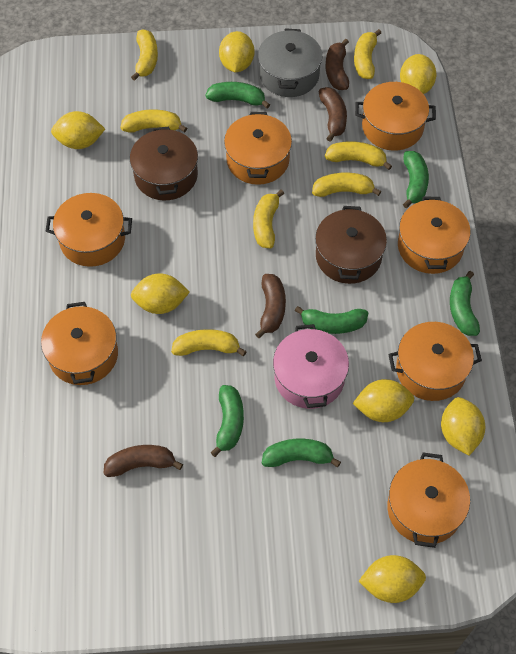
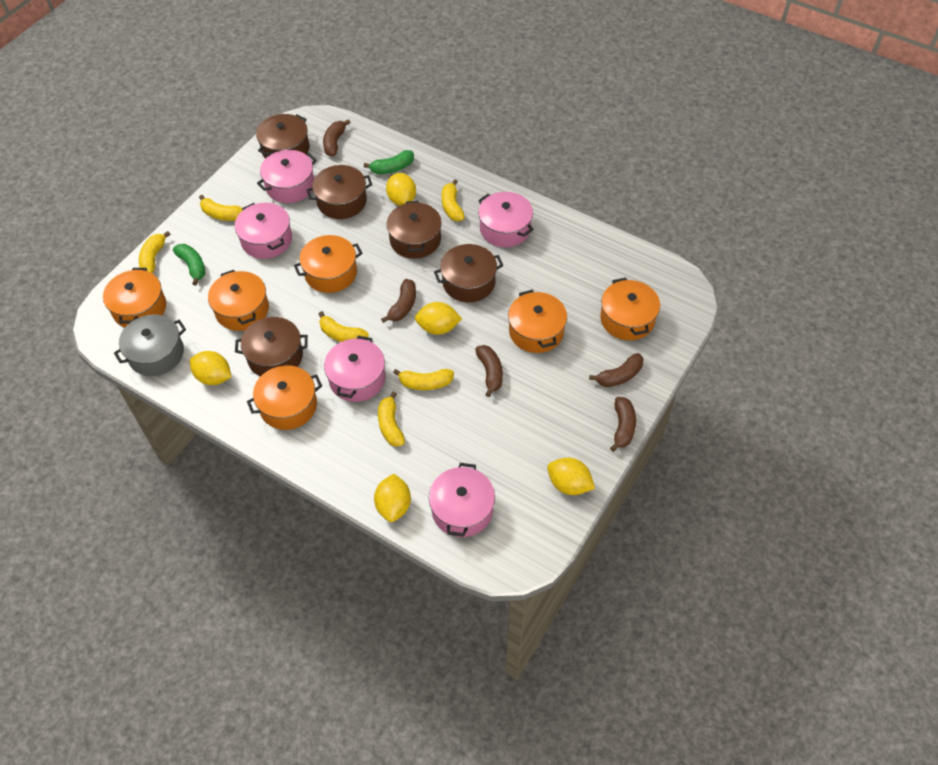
brown banana: 4 -> 5
brown pot: 2 -> 5
green banana: 6 -> 2
orange pot: 7 -> 6
pink pot: 1 -> 5
yellow banana: 7 -> 6
yellow lemon: 7 -> 5

